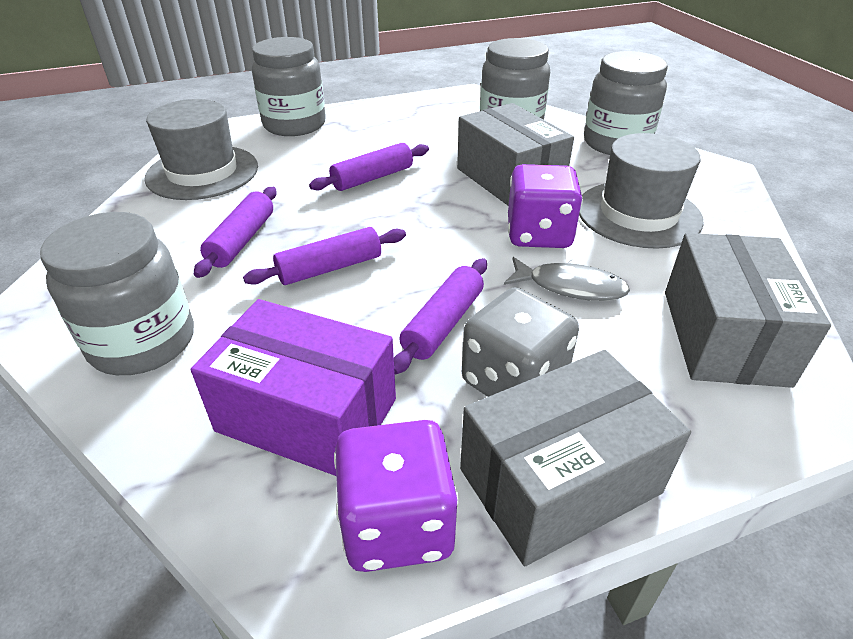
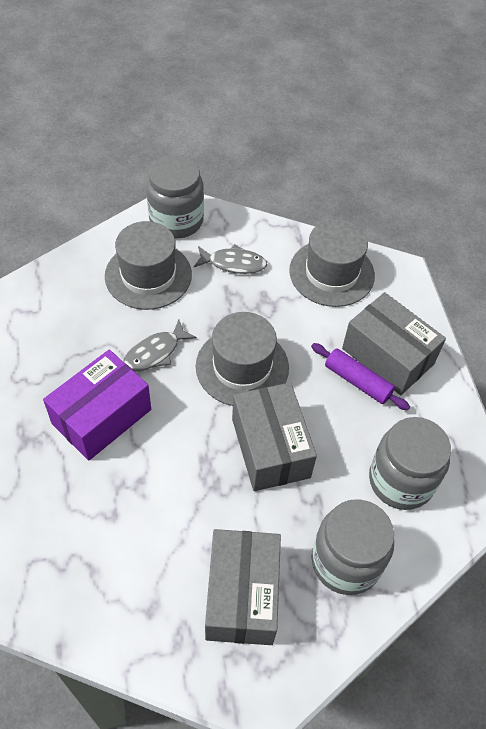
grey dice: 1 -> 0
grey fish: 1 -> 2
grey hat: 2 -> 3
grey jar: 4 -> 3
purple dice: 2 -> 0
purple rolling pin: 4 -> 1

